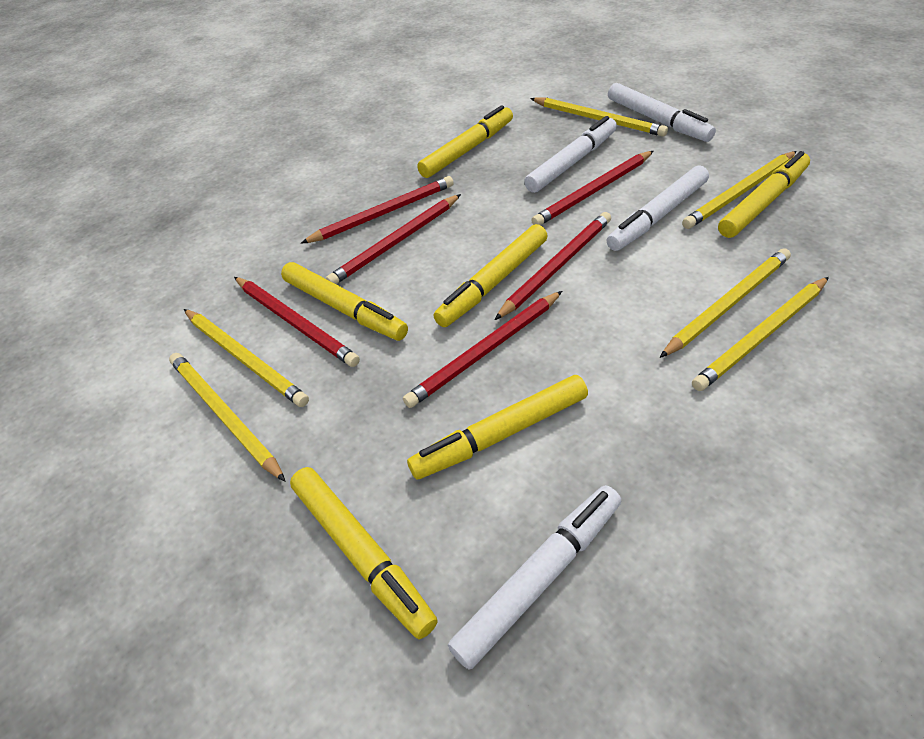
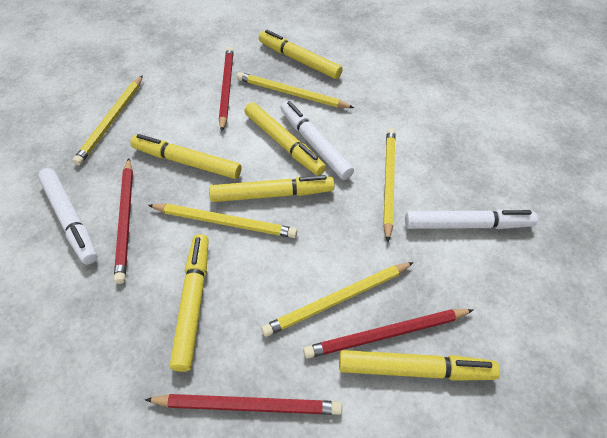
red pencil: 6 -> 4
white marker: 4 -> 3
yellow pencil: 6 -> 5

